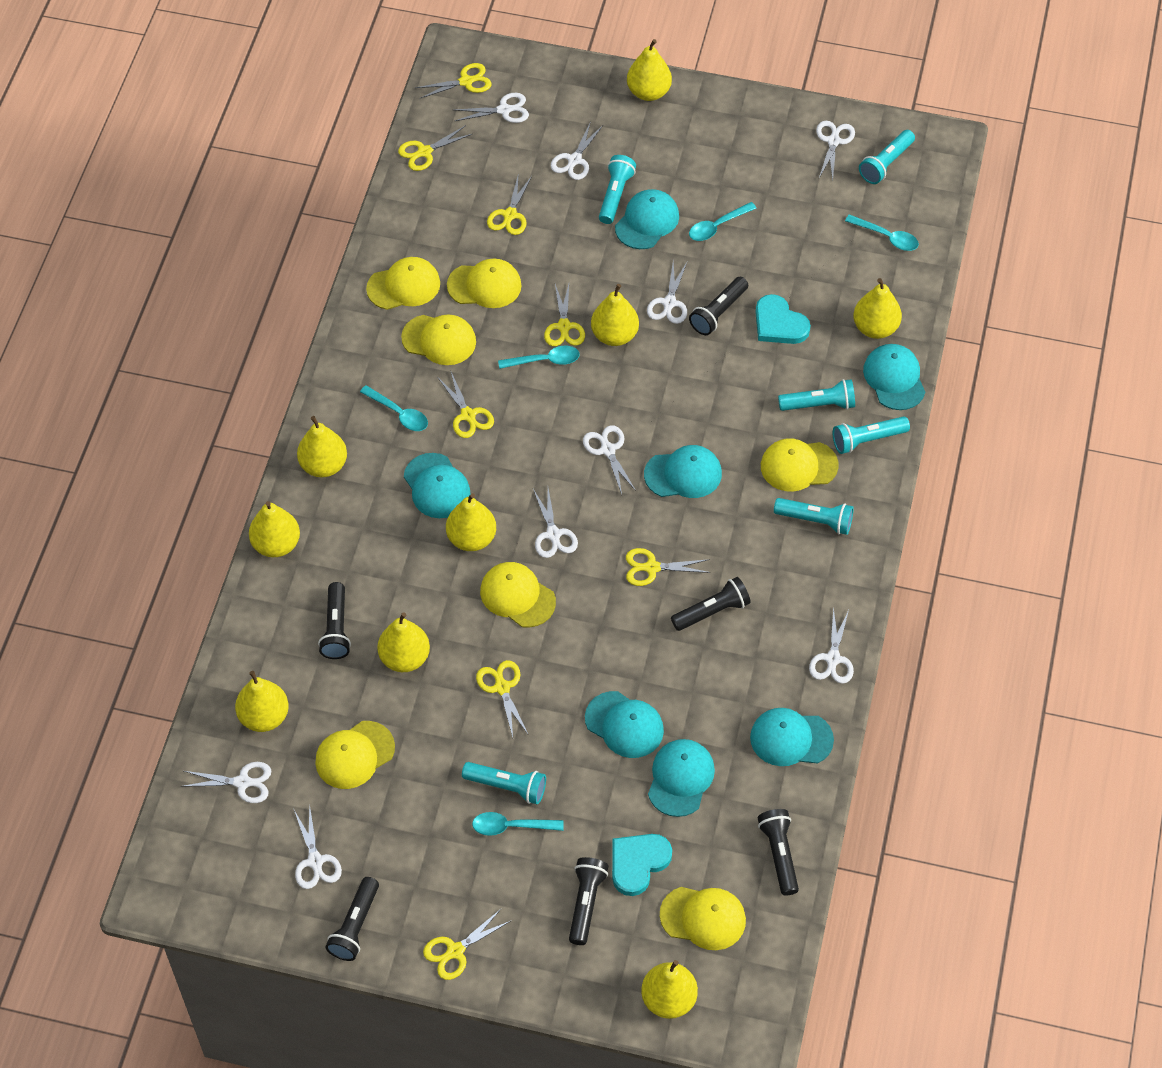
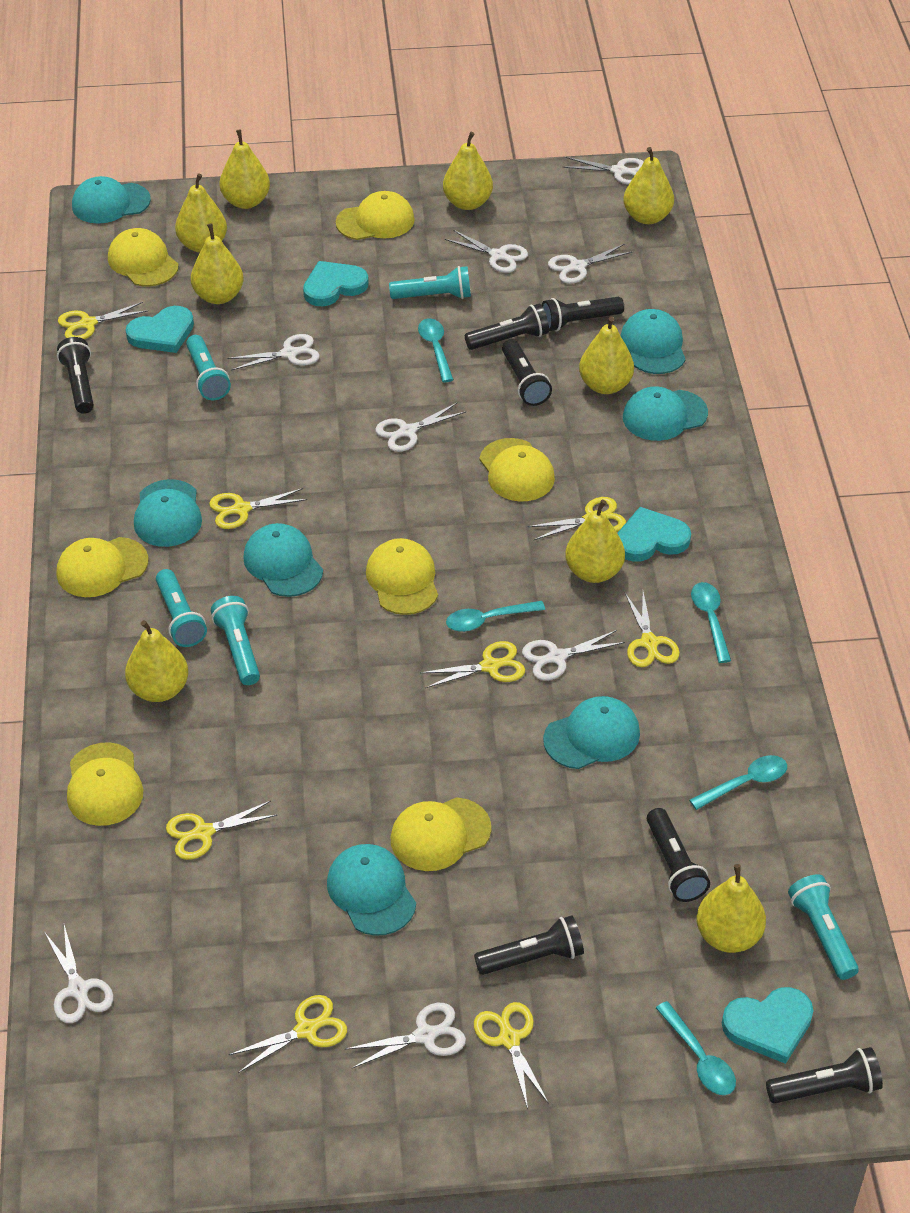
black flashlight: 6 -> 7
turquoise flashlight: 6 -> 5
turquoise heart: 2 -> 4
white scissors: 9 -> 8

